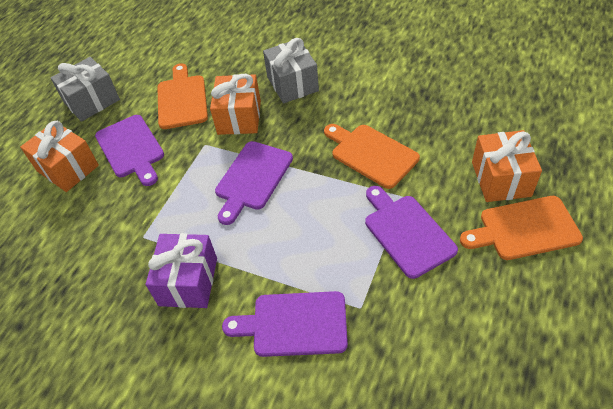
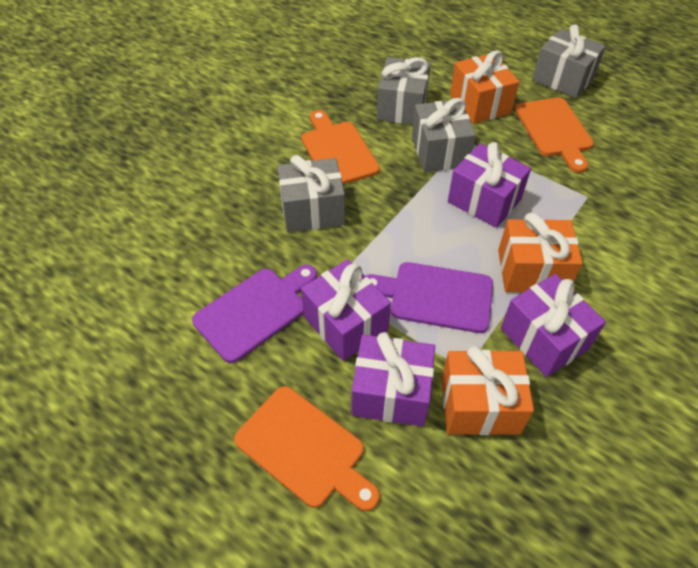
grey gift: 2 -> 4
purple cutting board: 4 -> 2
purple gift: 1 -> 4

